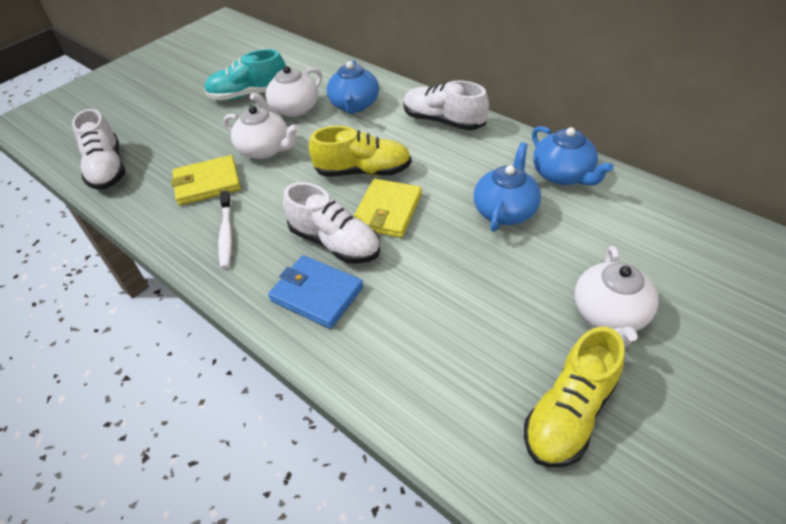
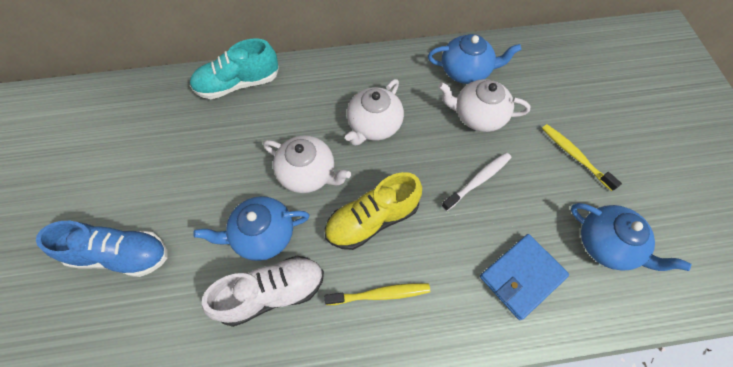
blue shoe: 0 -> 1
white shoe: 3 -> 1
yellow shoe: 2 -> 1
yellow toothbrush: 0 -> 2
yellow wallet: 2 -> 0

